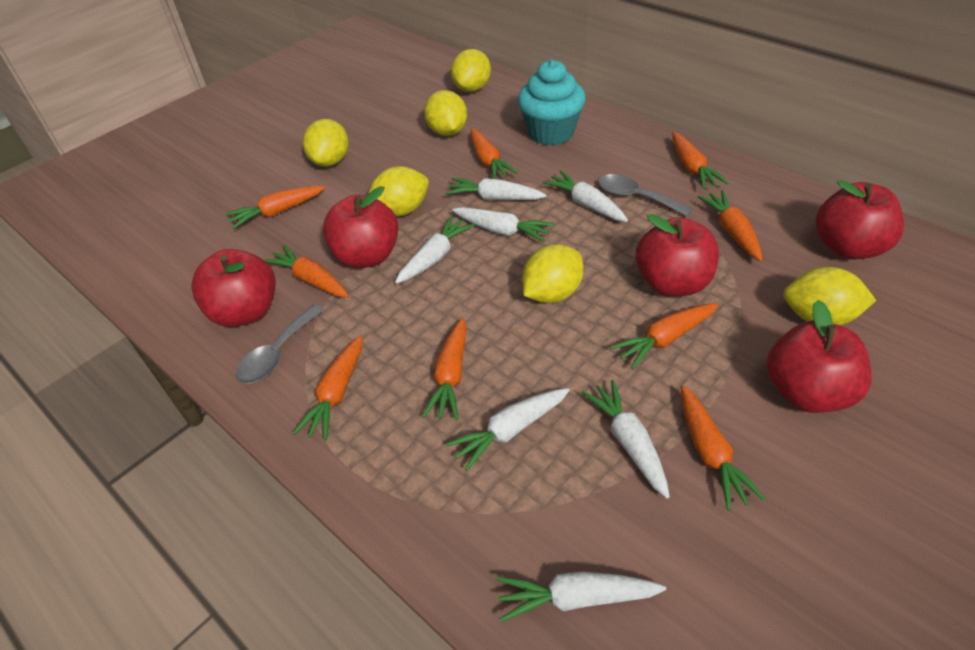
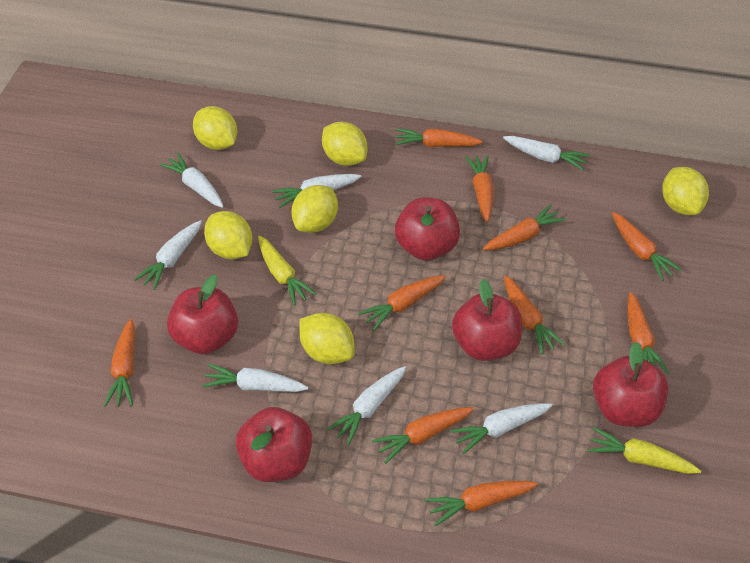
grey spoon: 2 -> 0
orange carrot: 9 -> 10
turquoise cupcake: 1 -> 0
yellow carrot: 0 -> 2

